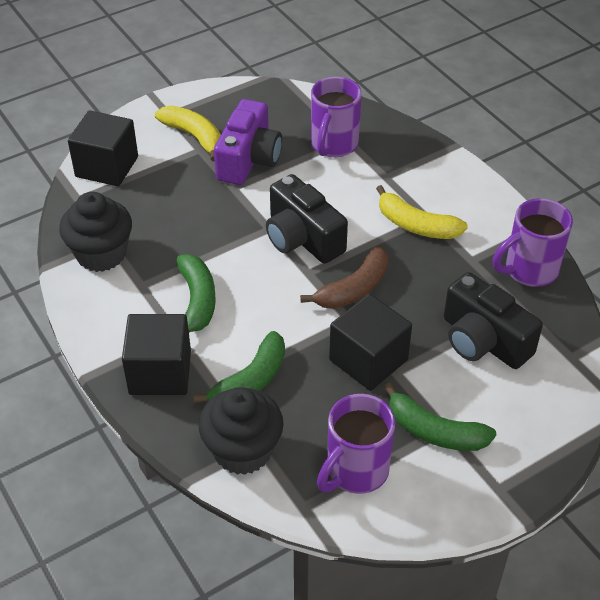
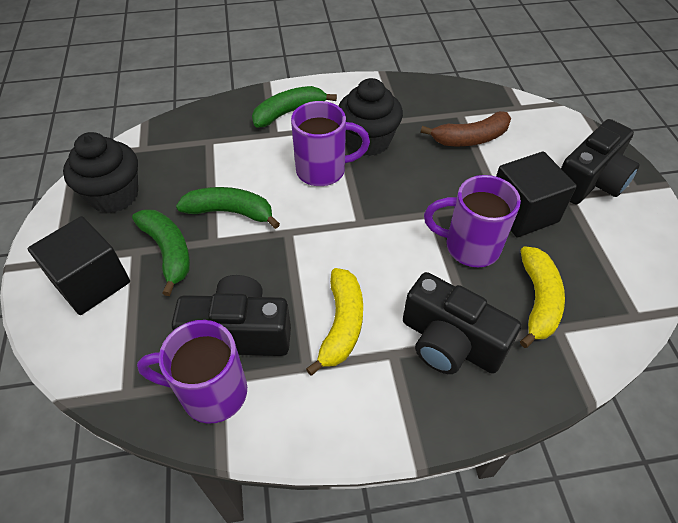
black camera: 2 -> 3
black cube: 3 -> 2
purple camera: 1 -> 0

